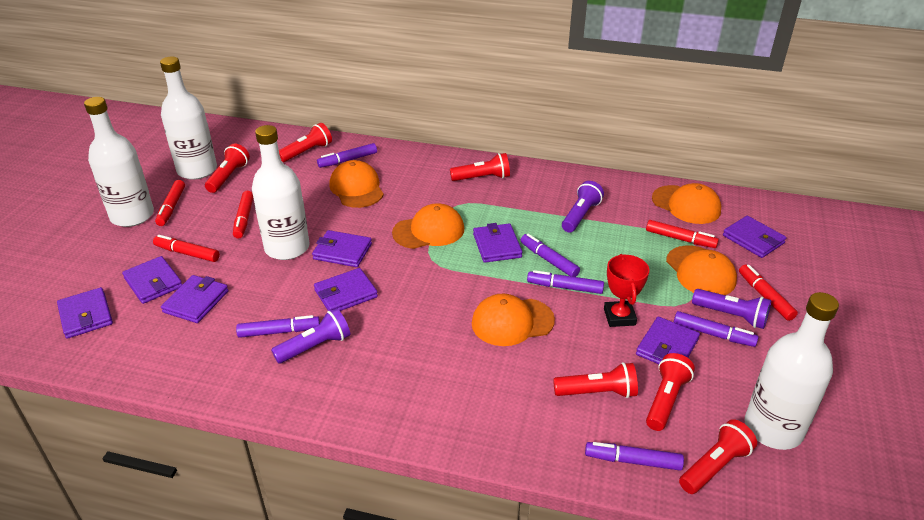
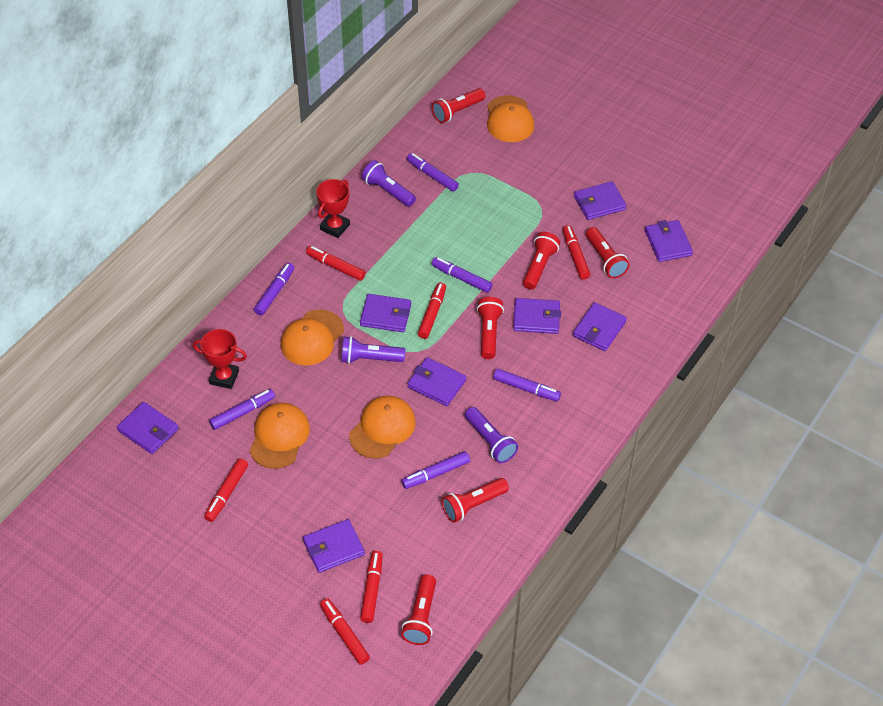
orange cap: 5 -> 4
red marker: 5 -> 6
red trophy: 1 -> 2
white bottle: 4 -> 0

